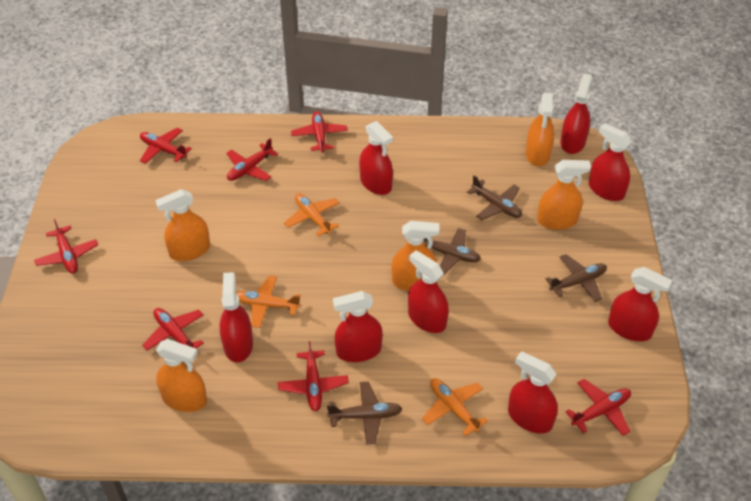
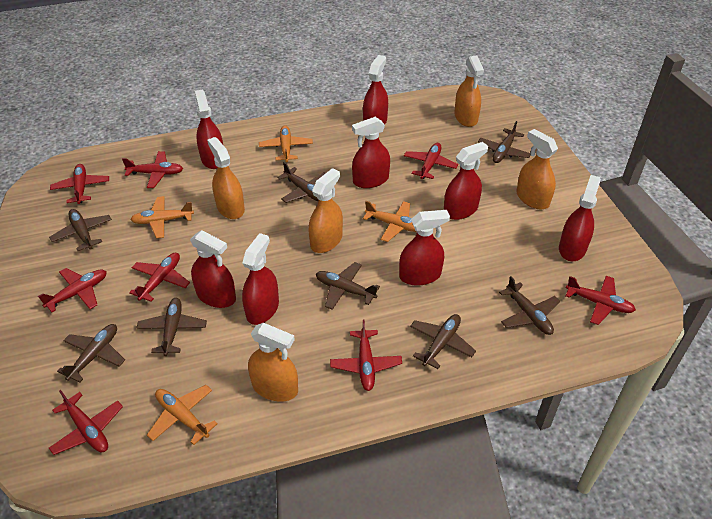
brown plane: 4 -> 8
orange plane: 3 -> 4
red plane: 7 -> 8

